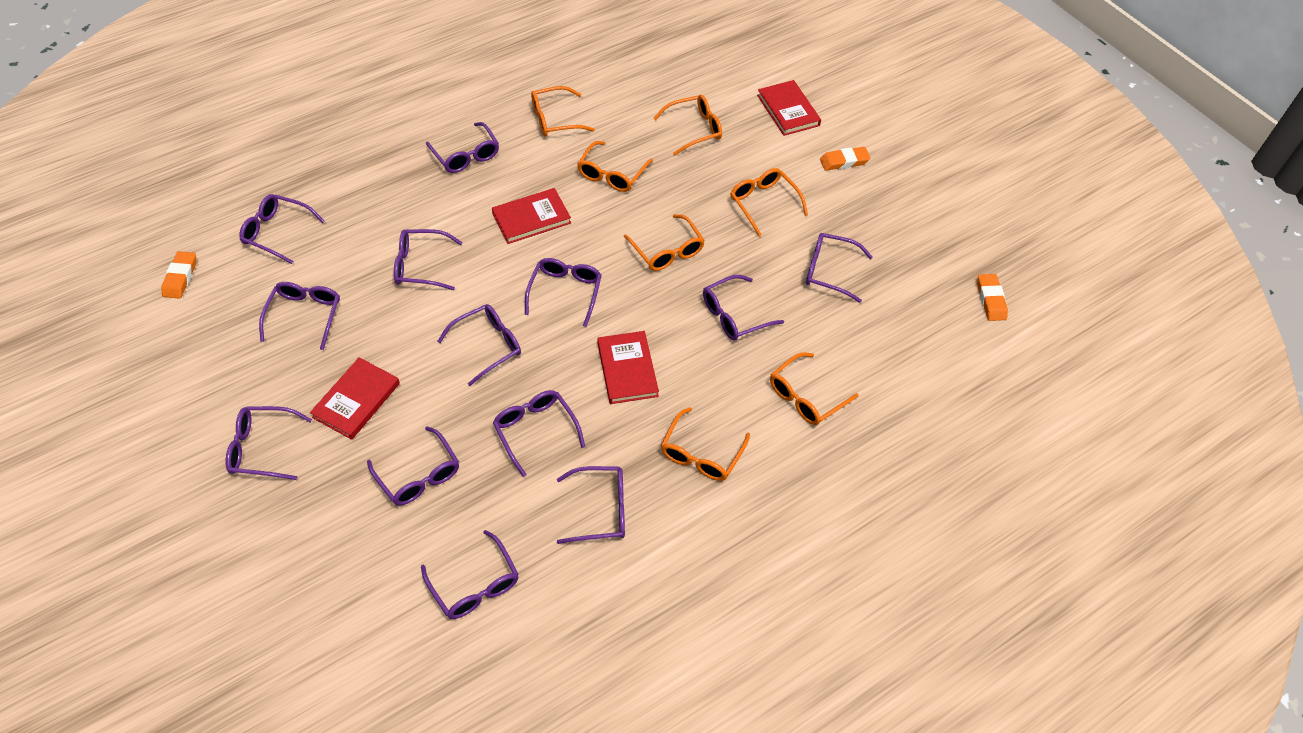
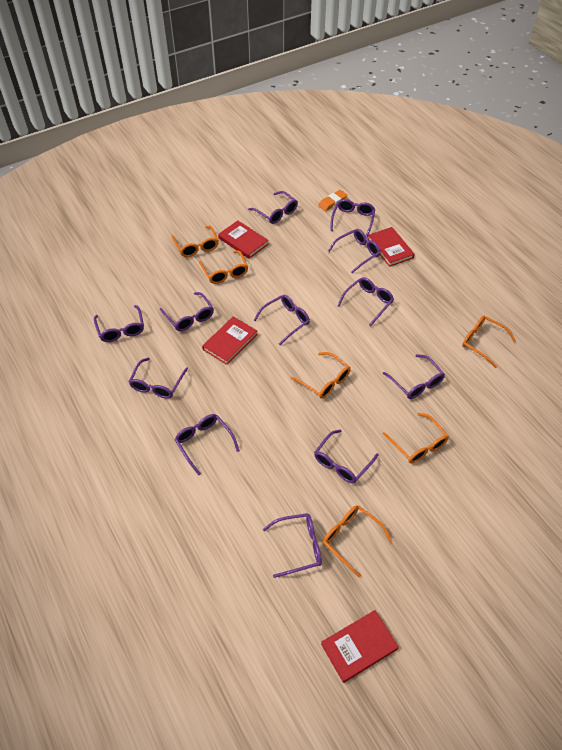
orange eraser: 3 -> 1
orange glasses: 7 -> 6
purple glasses: 13 -> 12

